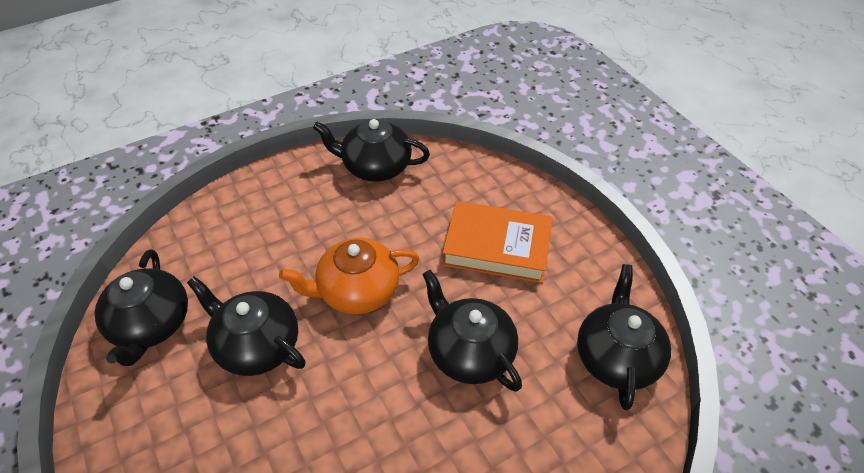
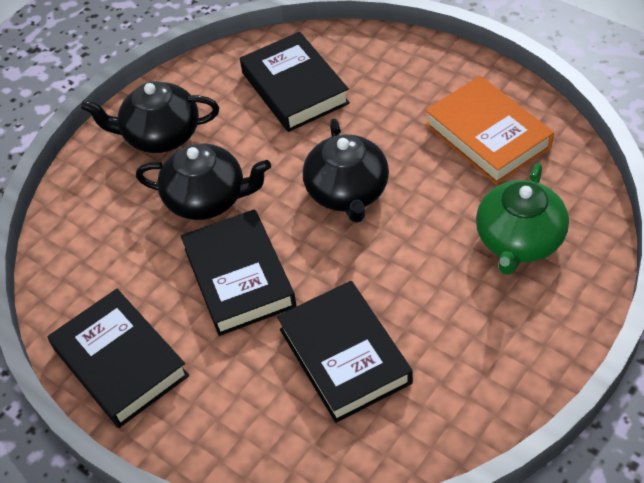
black book: 0 -> 4
black teapot: 5 -> 3
green teapot: 0 -> 1
orange teapot: 1 -> 0

